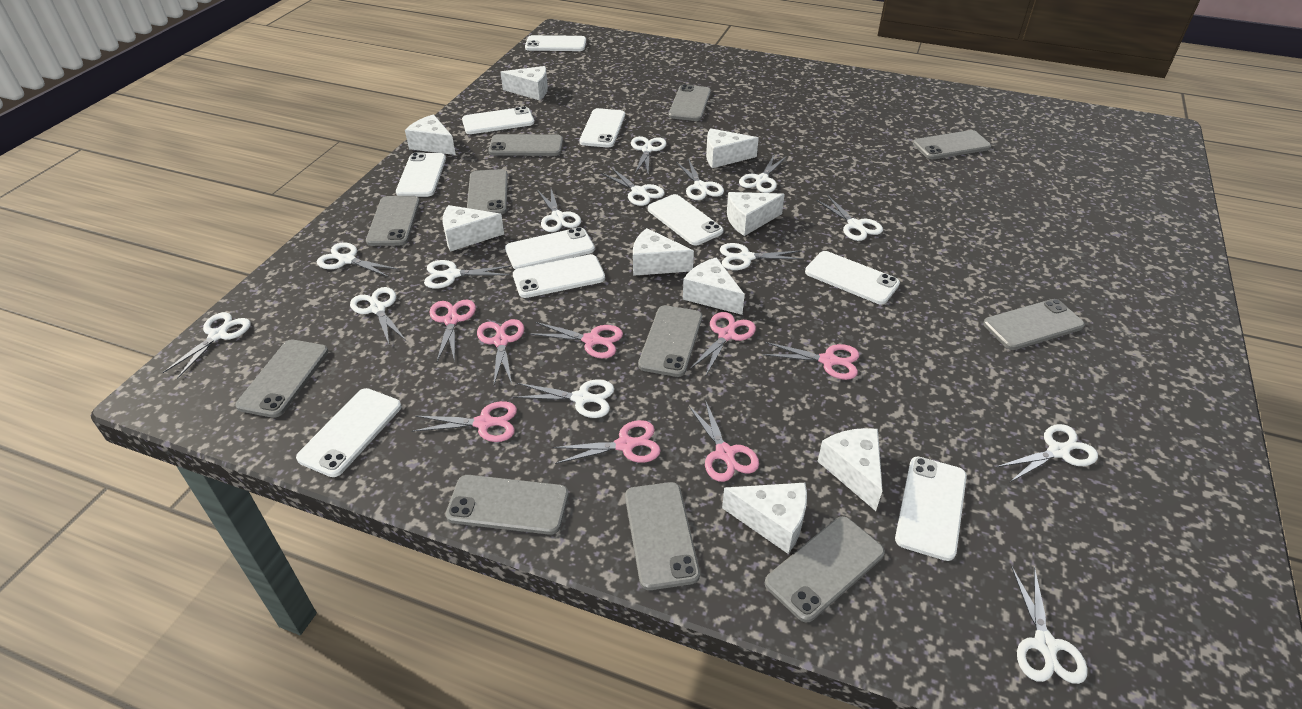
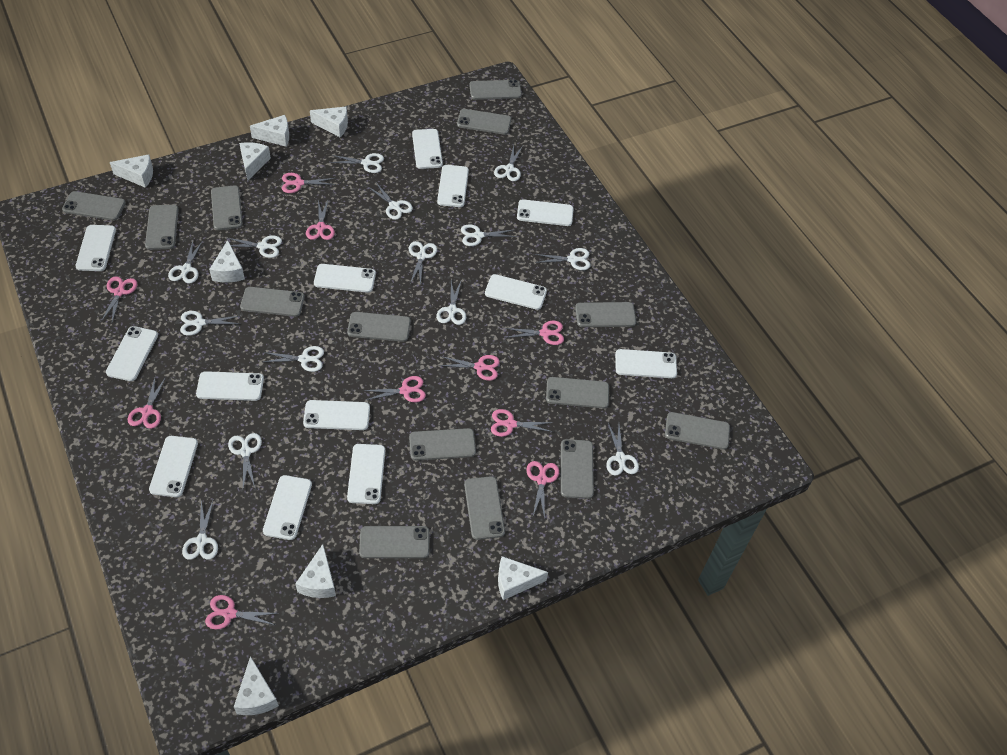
grey phone: 11 -> 14
pink scissors: 8 -> 10
white cheese: 9 -> 8
white phone: 10 -> 13

